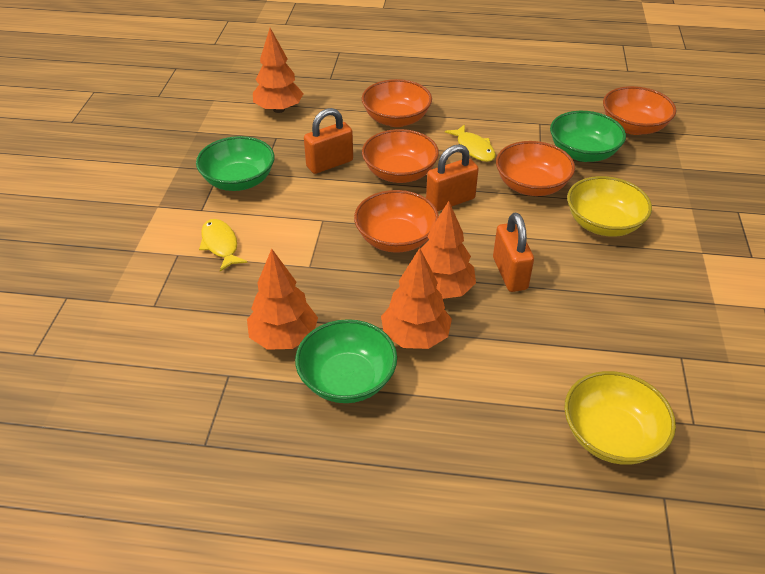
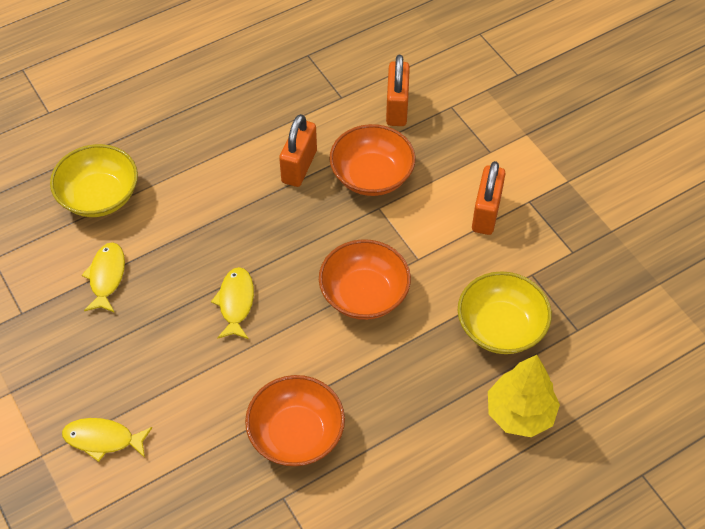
green bowl: 3 -> 0
orange bowl: 5 -> 3
orange tree: 4 -> 0
yellow fish: 2 -> 3
yellow tree: 0 -> 1

